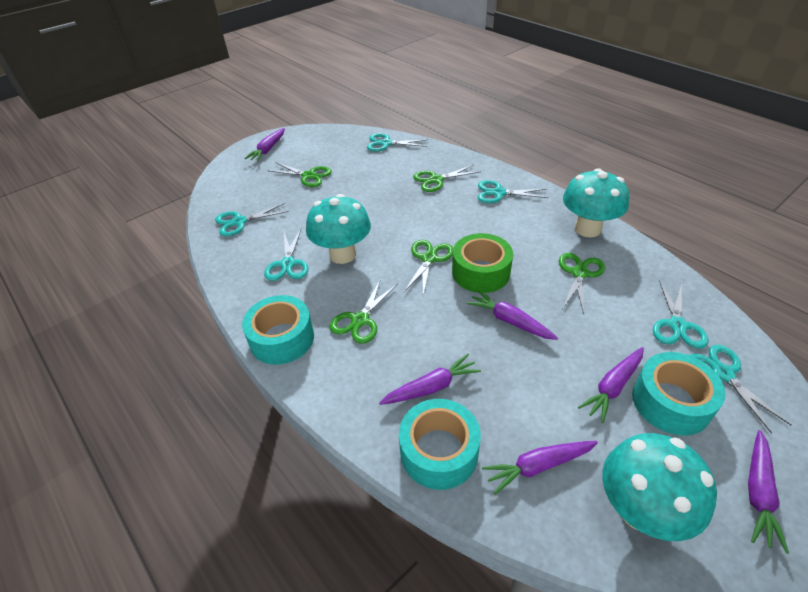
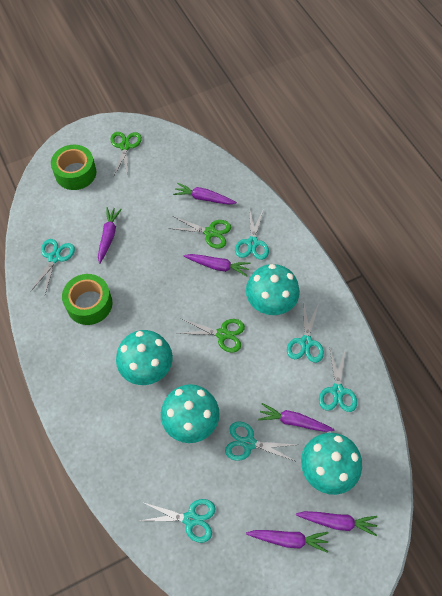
green scissors: 5 -> 3
green tape: 1 -> 2
turquoise mushroom: 3 -> 4
turquoise tape: 3 -> 0

